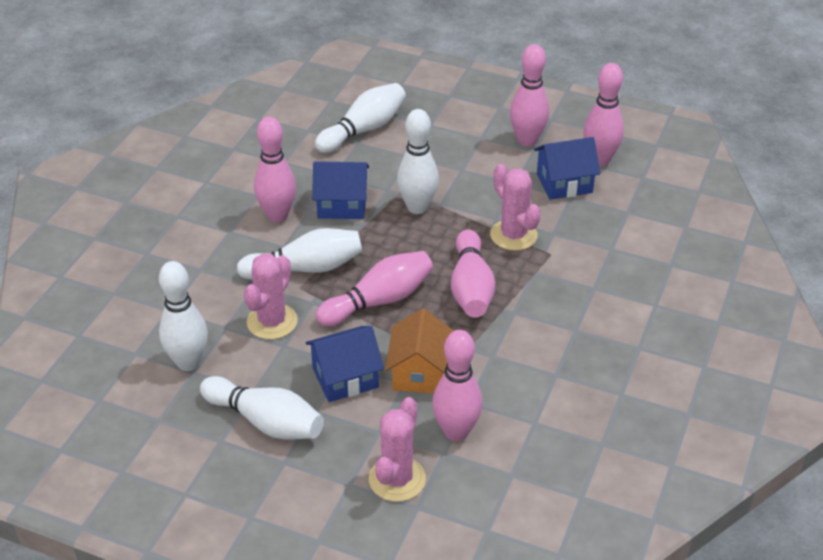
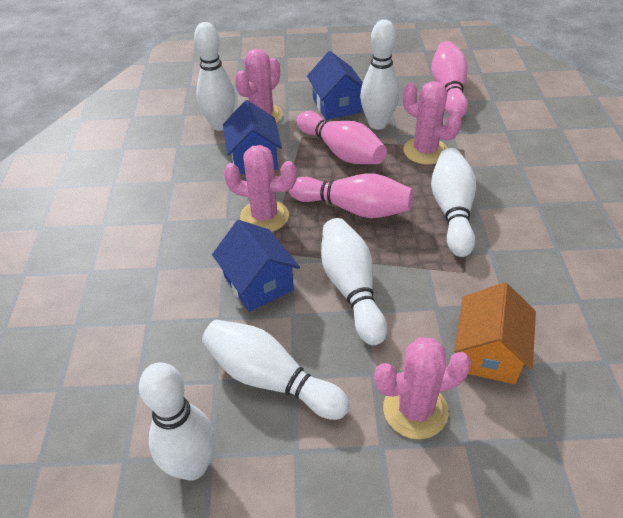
pink bowling pin: 6 -> 3
pink cactus: 3 -> 4
white bowling pin: 5 -> 6

